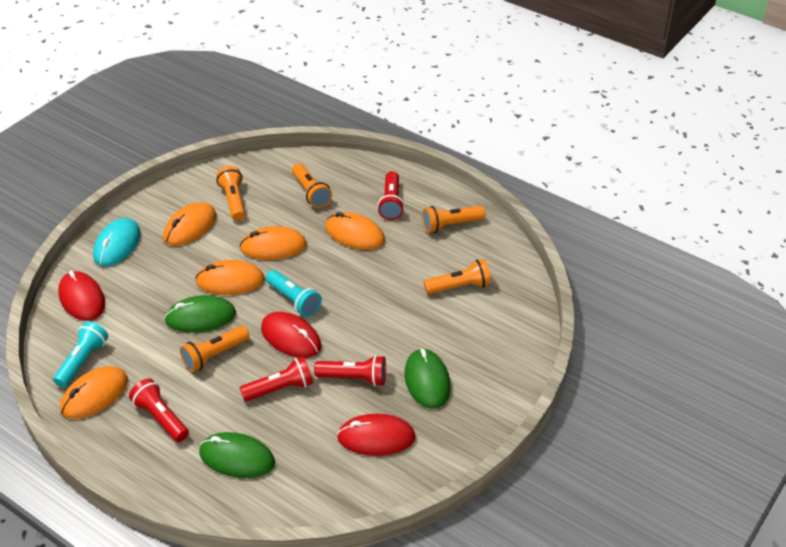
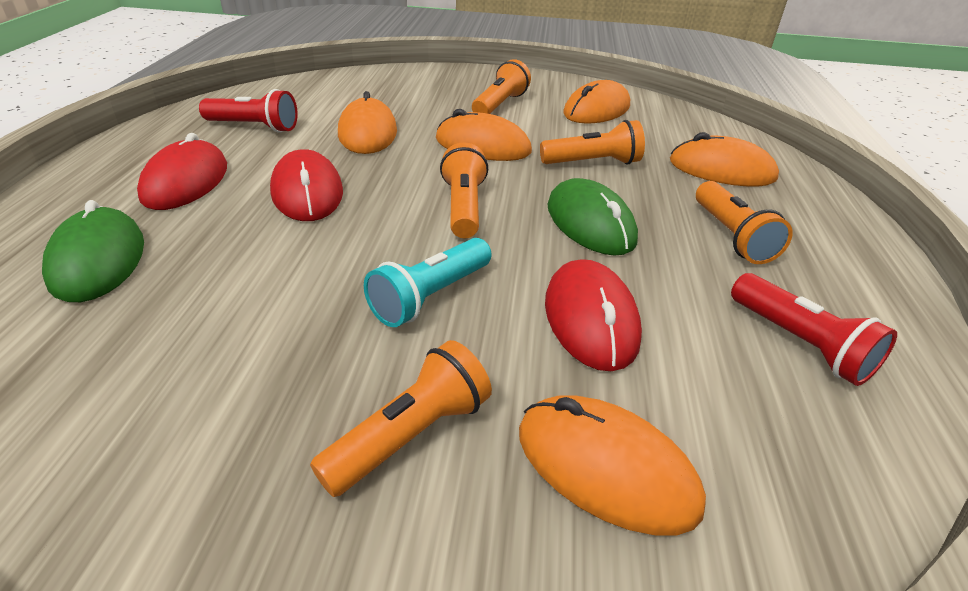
green mouse: 3 -> 2
red flashlight: 4 -> 2
turquoise flashlight: 2 -> 1
turquoise mouse: 1 -> 0

